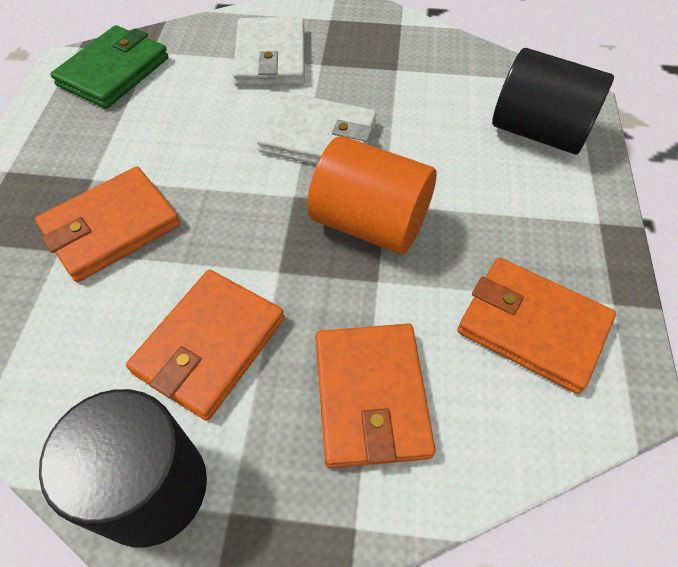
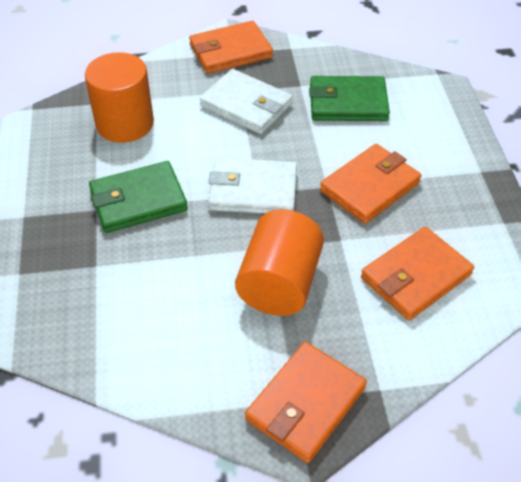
black cylinder: 2 -> 0
green wallet: 1 -> 2
orange cylinder: 1 -> 2

